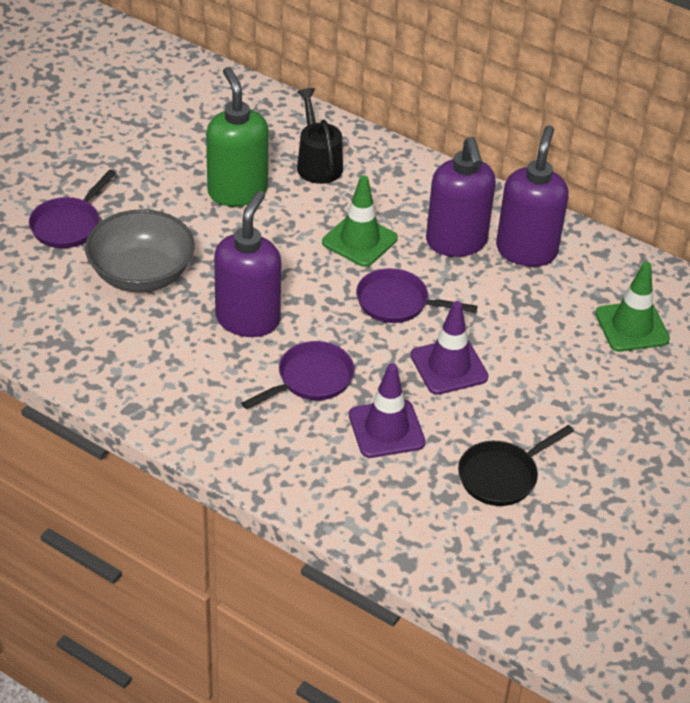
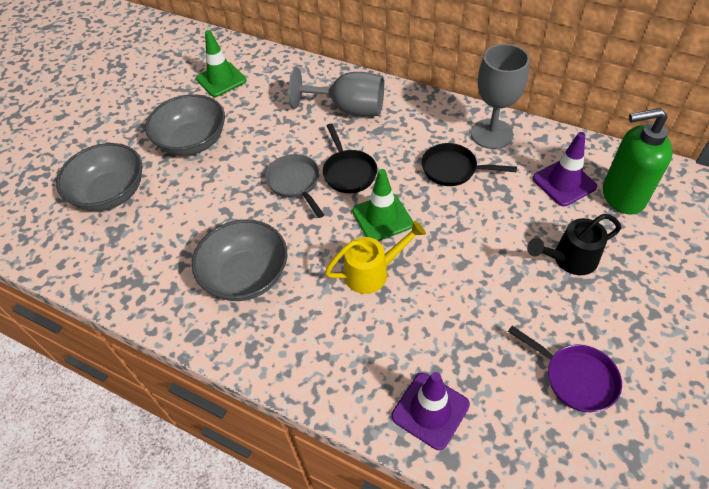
black pan: 1 -> 2
grey bowl: 1 -> 3
grey goblet: 0 -> 2
grey pan: 0 -> 1
purple pan: 3 -> 1
purple soap dispenser: 3 -> 0
yellow watering can: 0 -> 1

